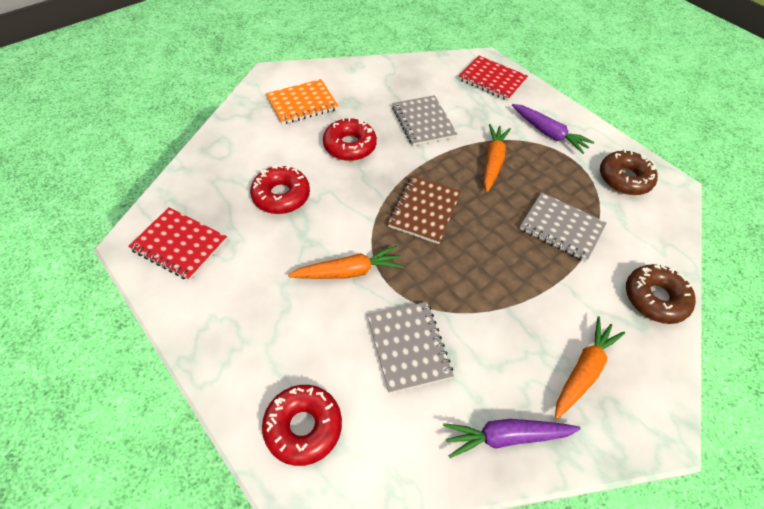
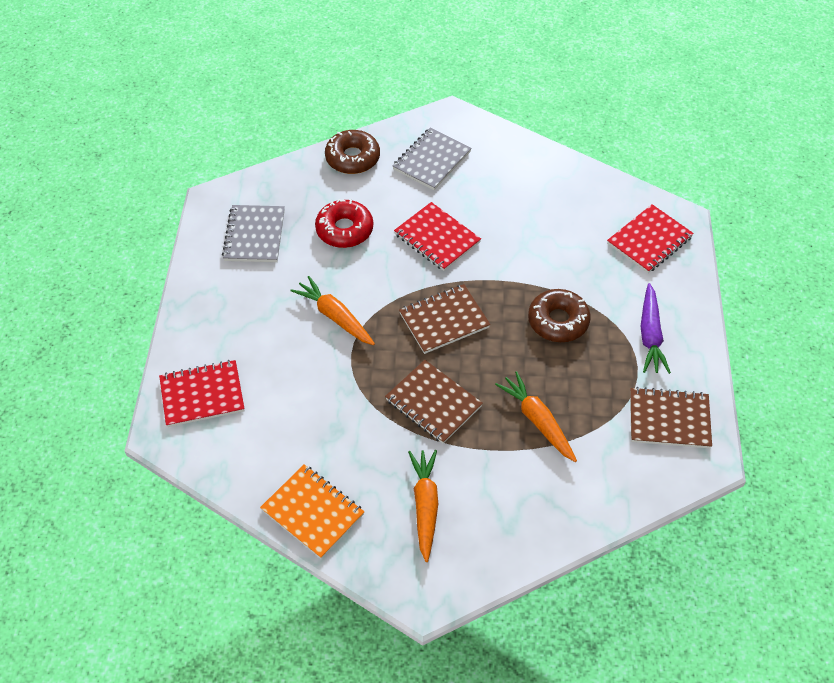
brown notebook: 1 -> 3
grey notebook: 3 -> 2
purple carrot: 2 -> 1
red donut: 3 -> 1
red notebook: 2 -> 3

